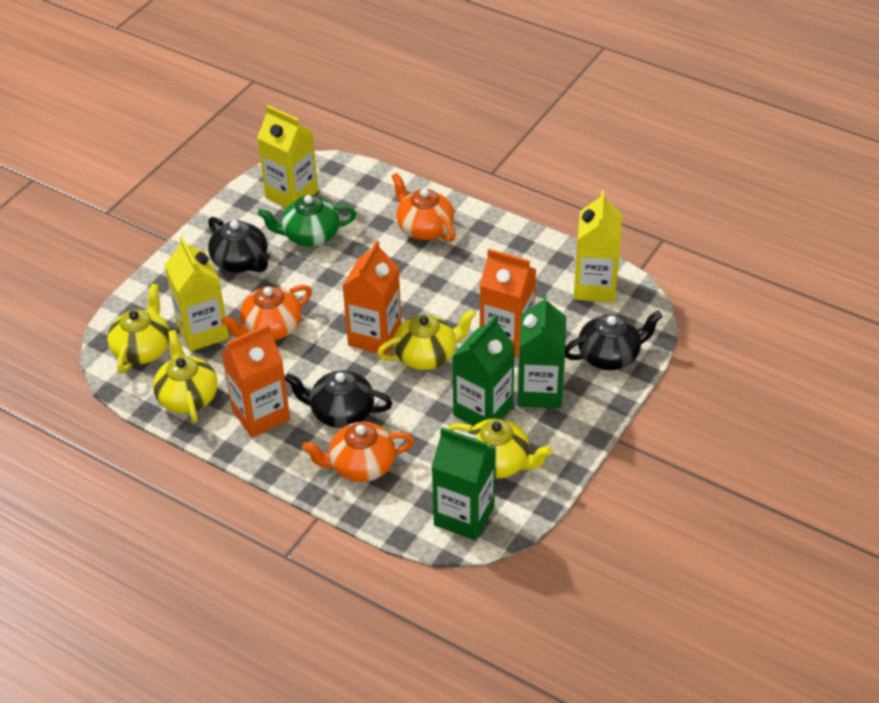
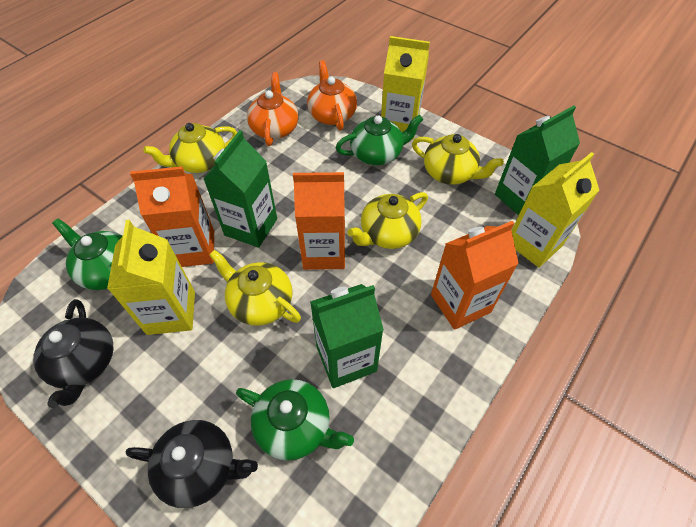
black teapot: 3 -> 2
green teapot: 1 -> 3
orange teapot: 3 -> 2

